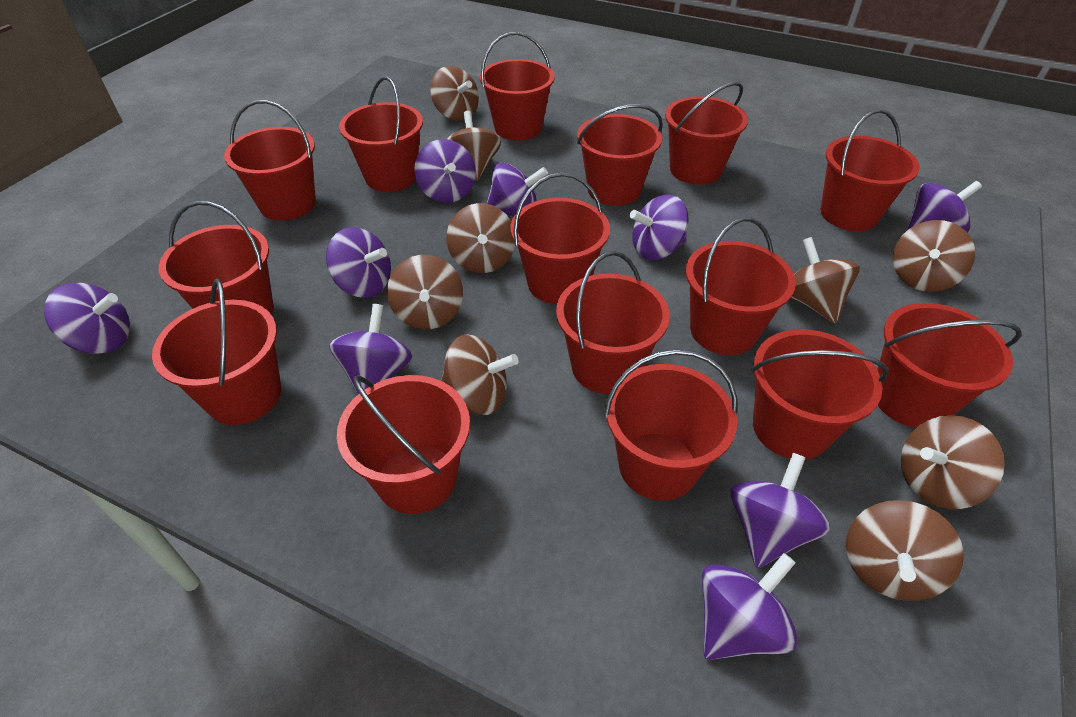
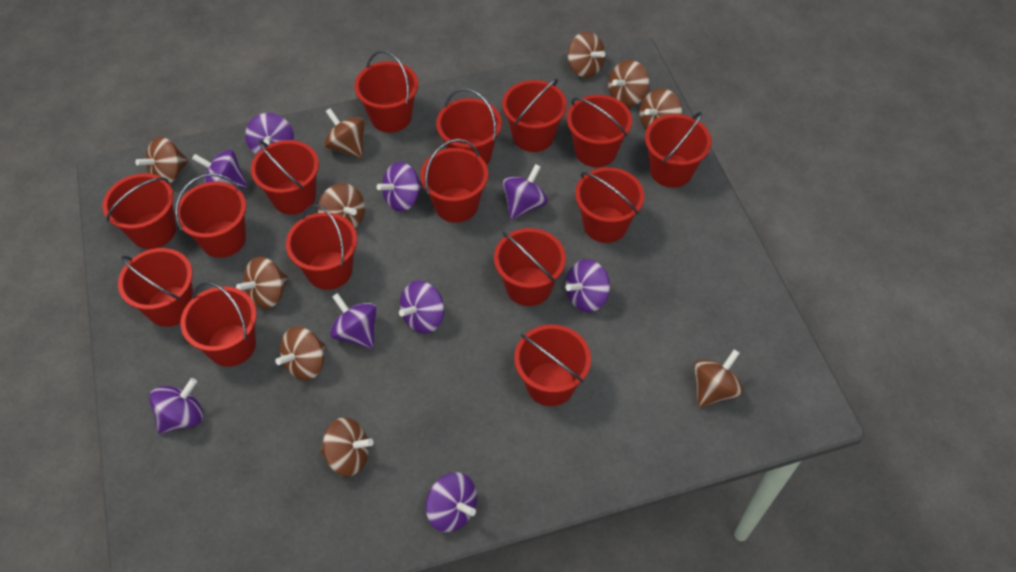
brown spinning top: 9 -> 10

